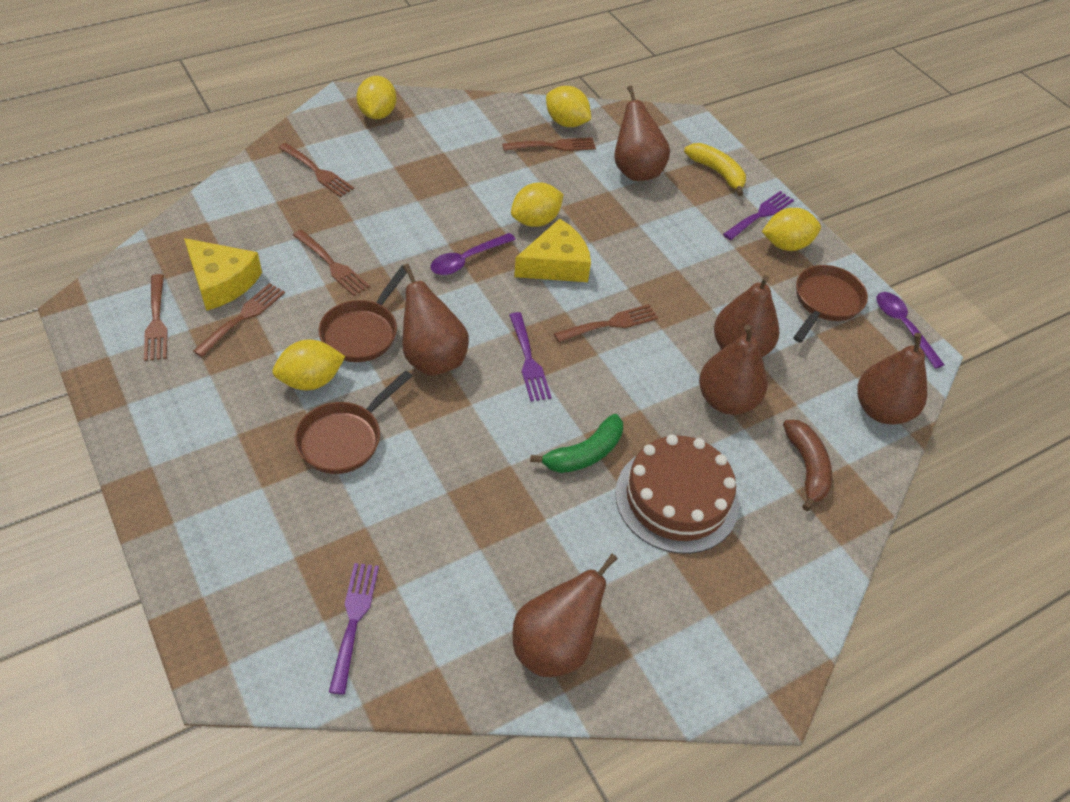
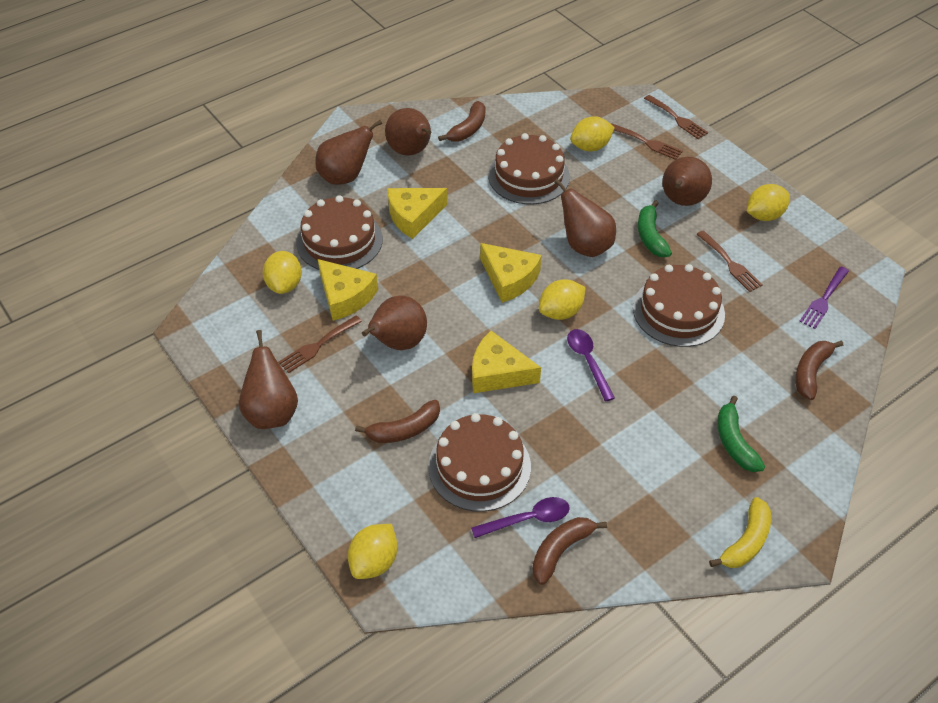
brown banana: 1 -> 4
brown cake: 1 -> 4
brown fork: 6 -> 4
brown pan: 3 -> 0
green banana: 1 -> 2
purple fork: 3 -> 1
yellow cheese: 2 -> 4

